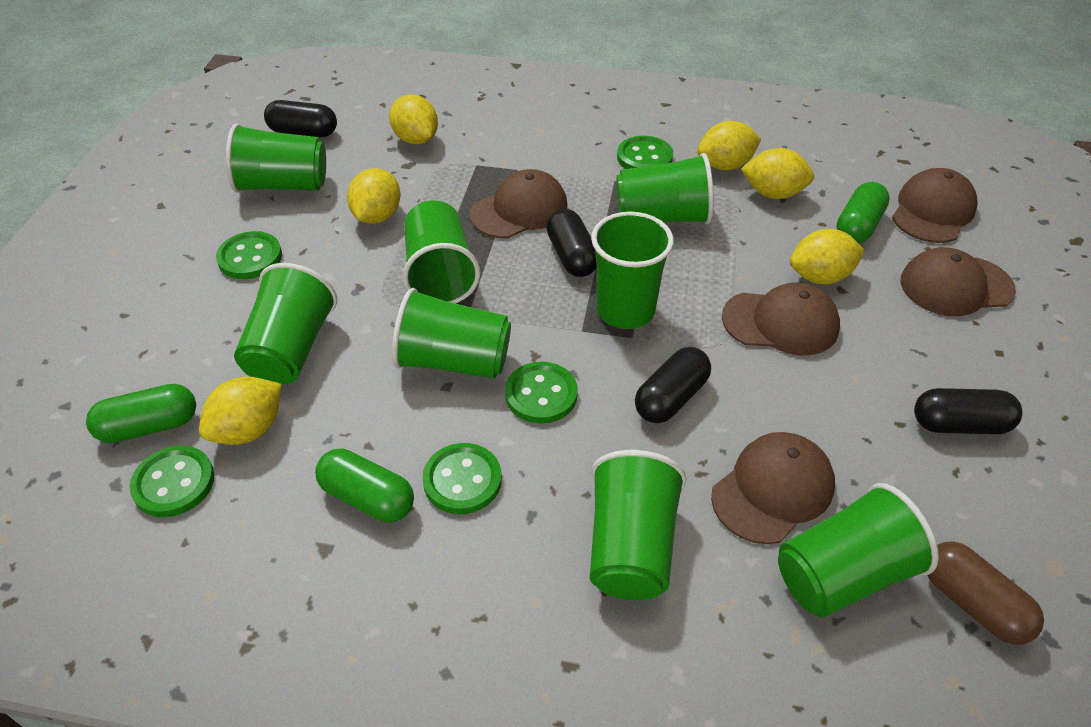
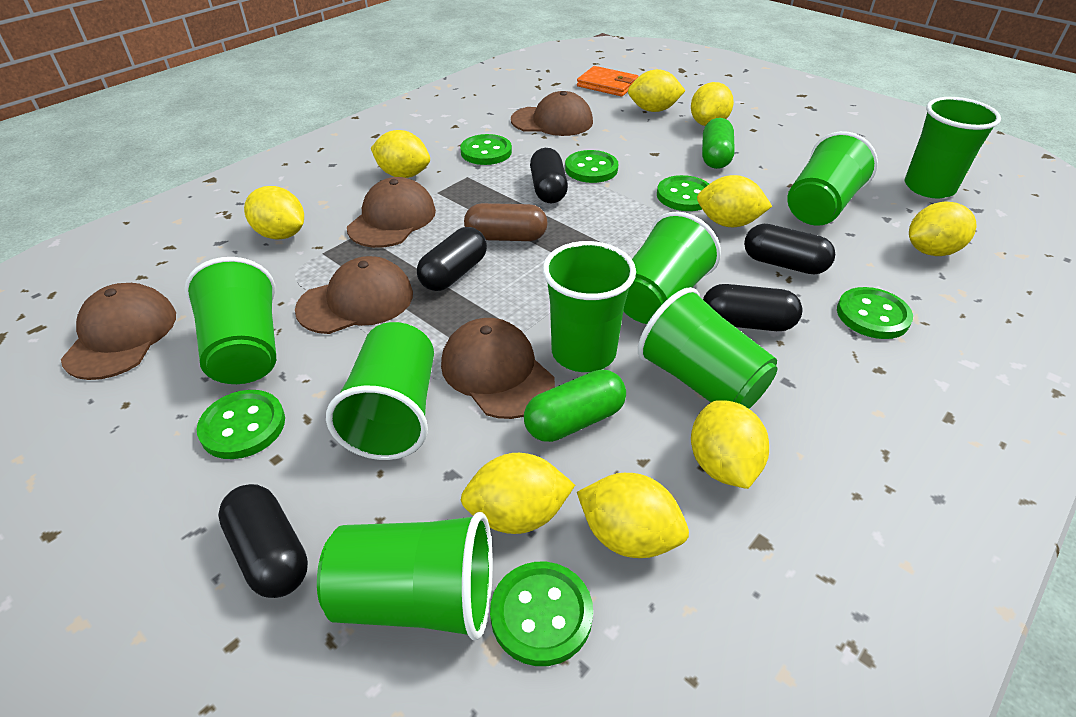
black capsule: 4 -> 5
green button: 5 -> 6
green capsule: 3 -> 2
orange wallet: 0 -> 1
yellow lemon: 6 -> 9

